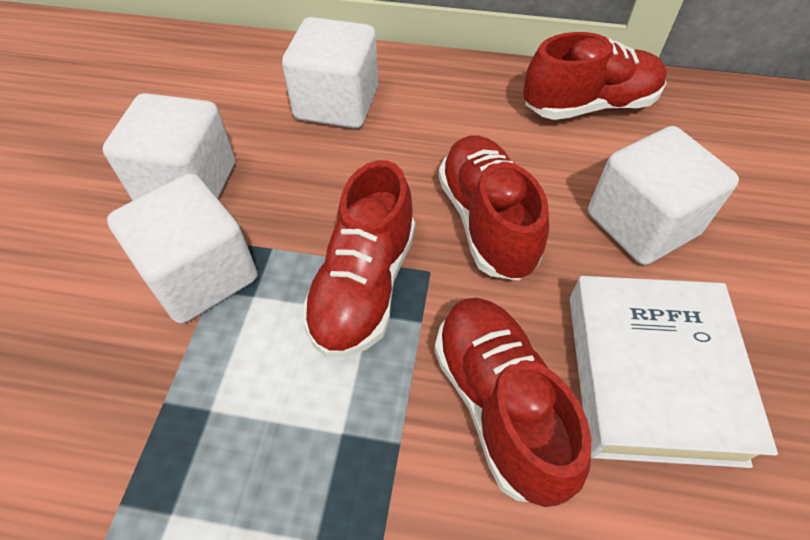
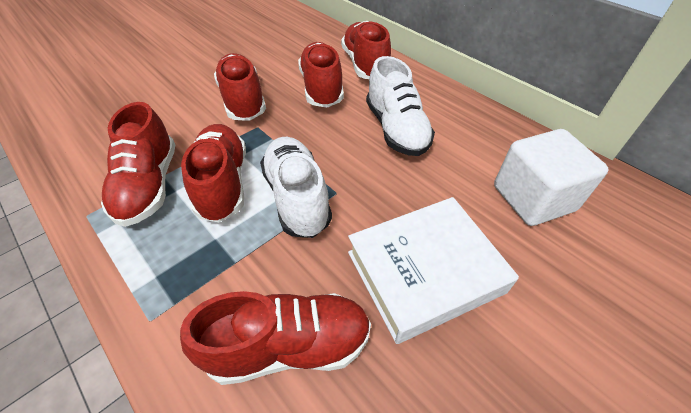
red shoe: 4 -> 6
white cube: 4 -> 1
white shoe: 0 -> 2

